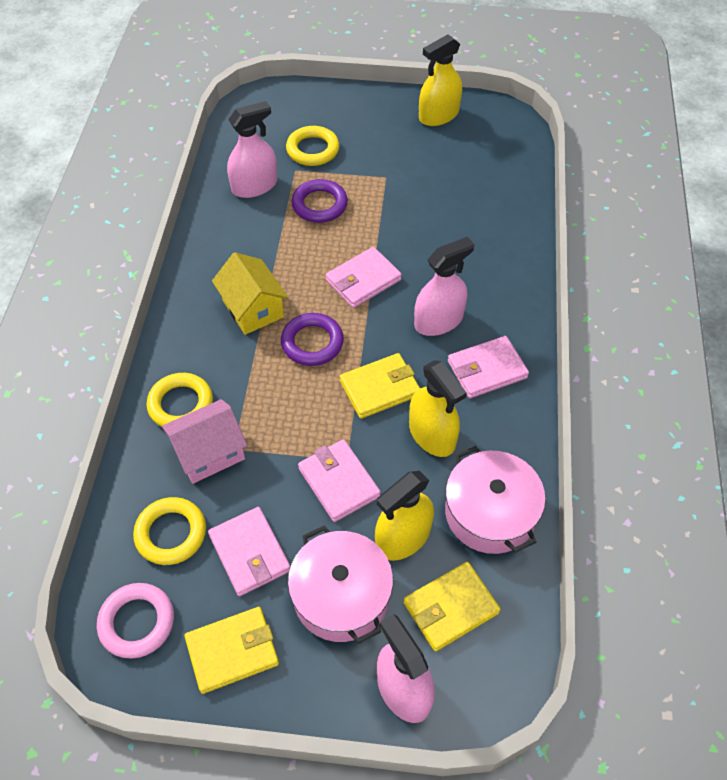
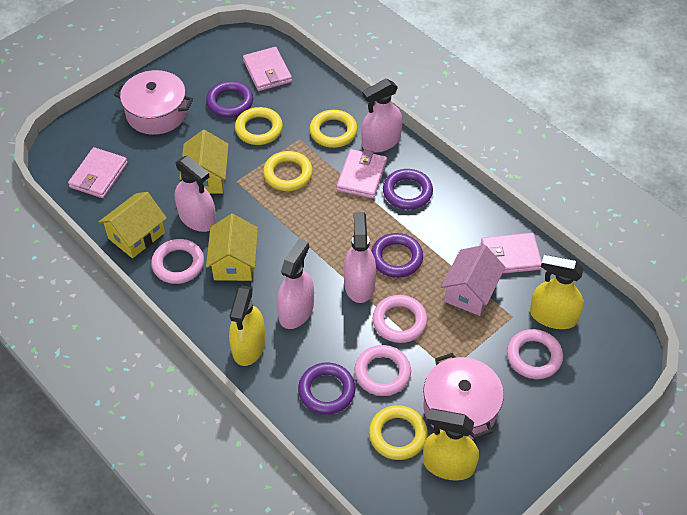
pink ring: 1 -> 4
pink spray bottle: 3 -> 4
purple ring: 2 -> 4
yellow house: 1 -> 3
yellow ring: 3 -> 4
yellow wallet: 3 -> 0

